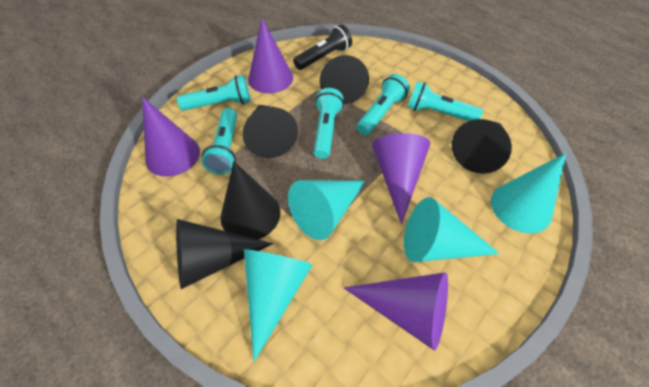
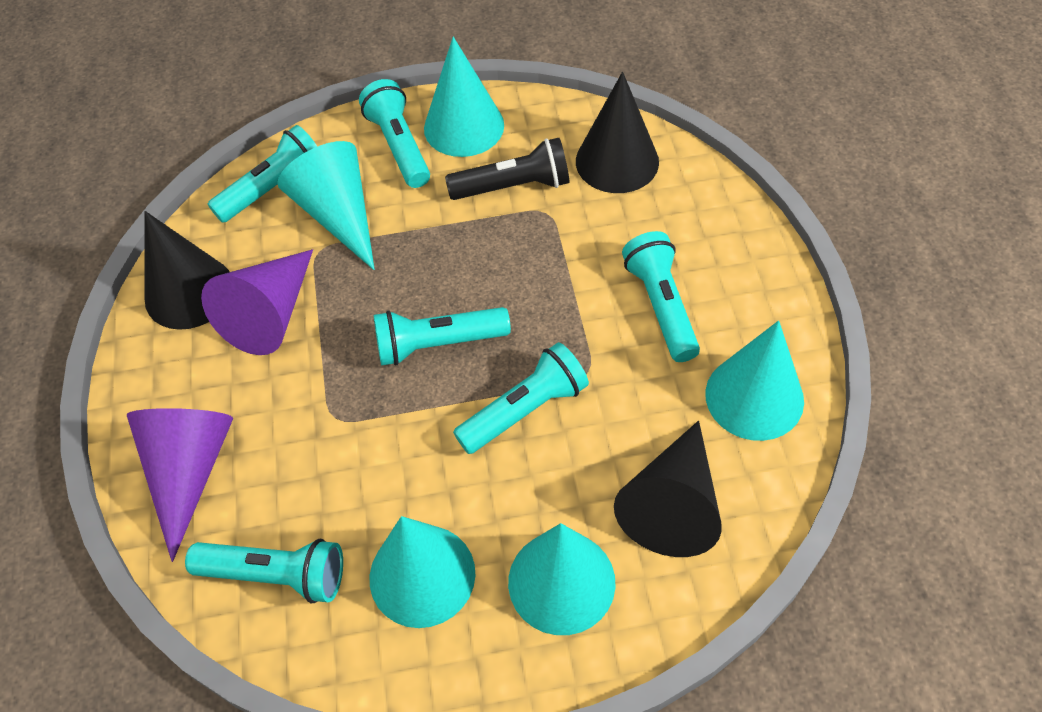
black cone: 5 -> 3
purple cone: 4 -> 2
turquoise cone: 4 -> 5
turquoise flashlight: 5 -> 6

